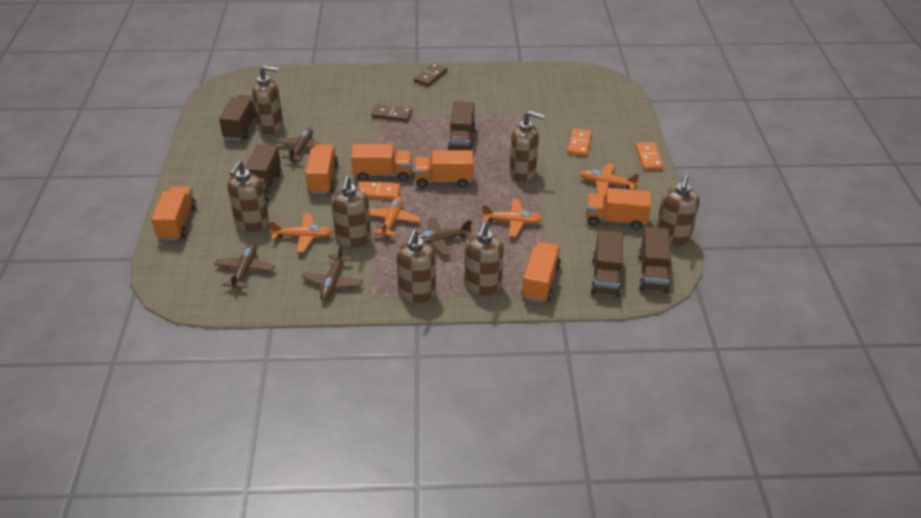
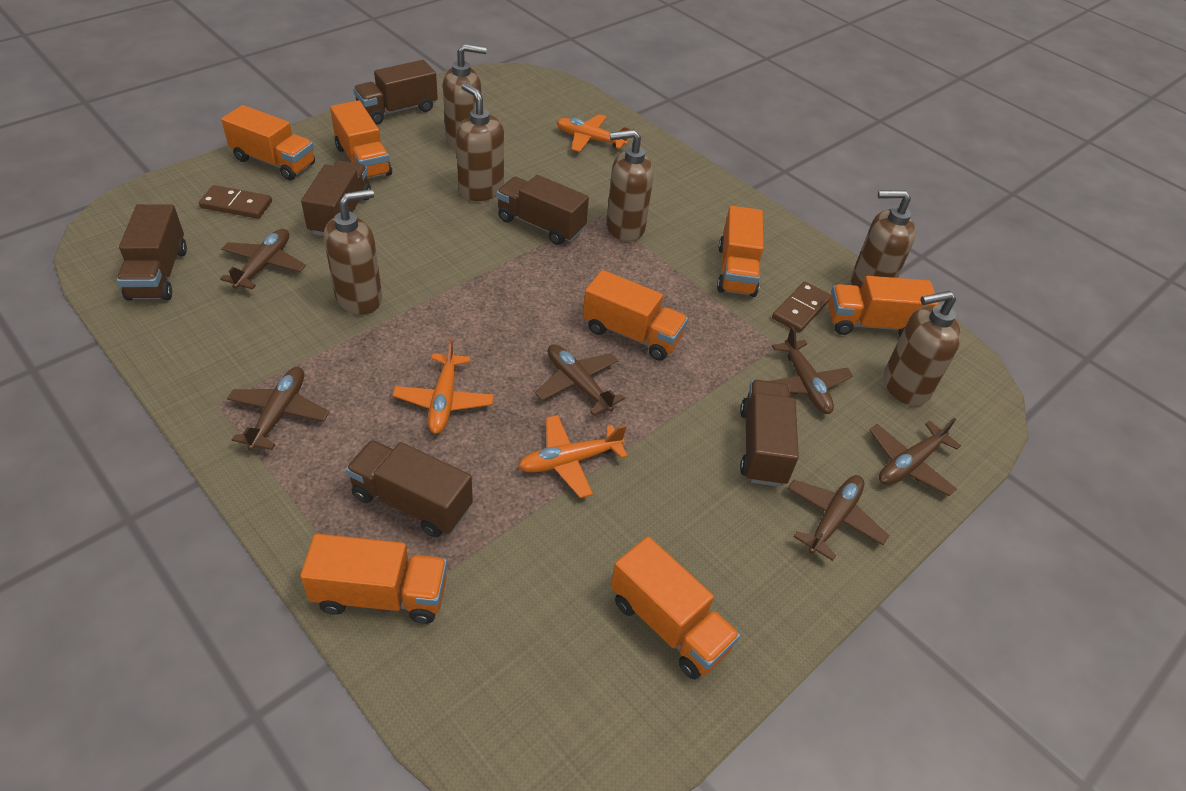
brown plane: 4 -> 6
brown soap dispenser: 7 -> 6
brown truck: 5 -> 6
orange domino: 3 -> 0
orange plane: 4 -> 3
orange truck: 6 -> 7

